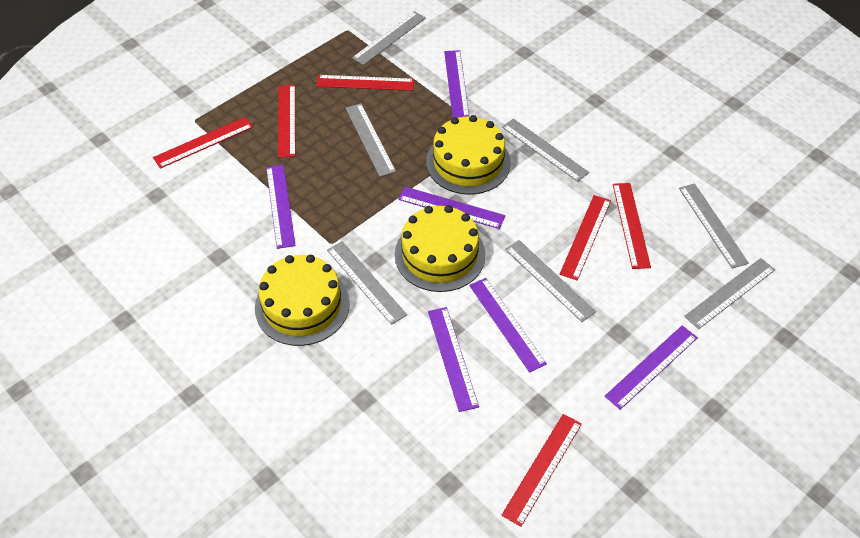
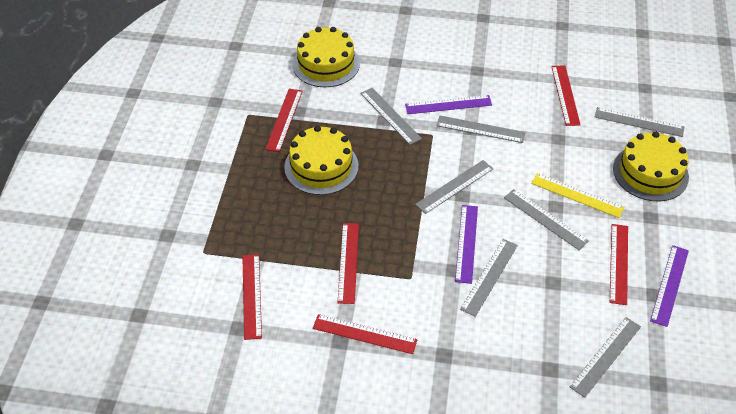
purple ruler: 6 -> 3
yellow ruler: 0 -> 1

